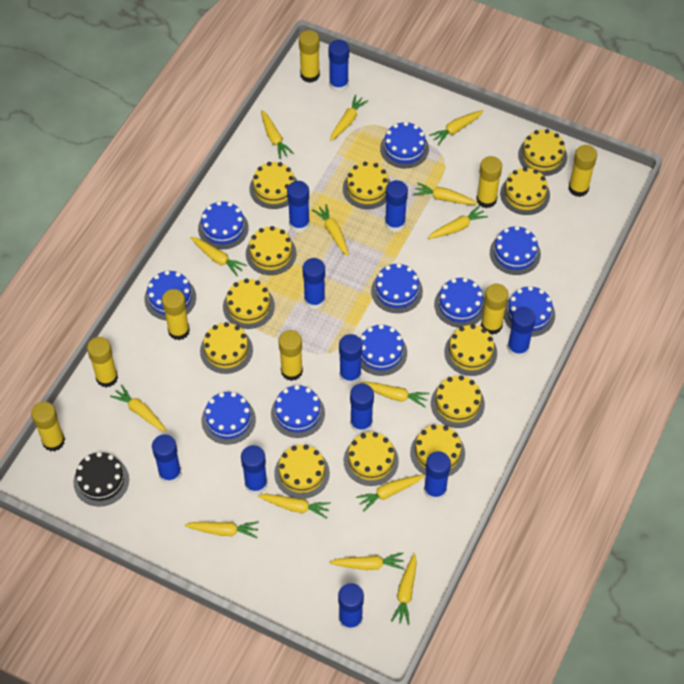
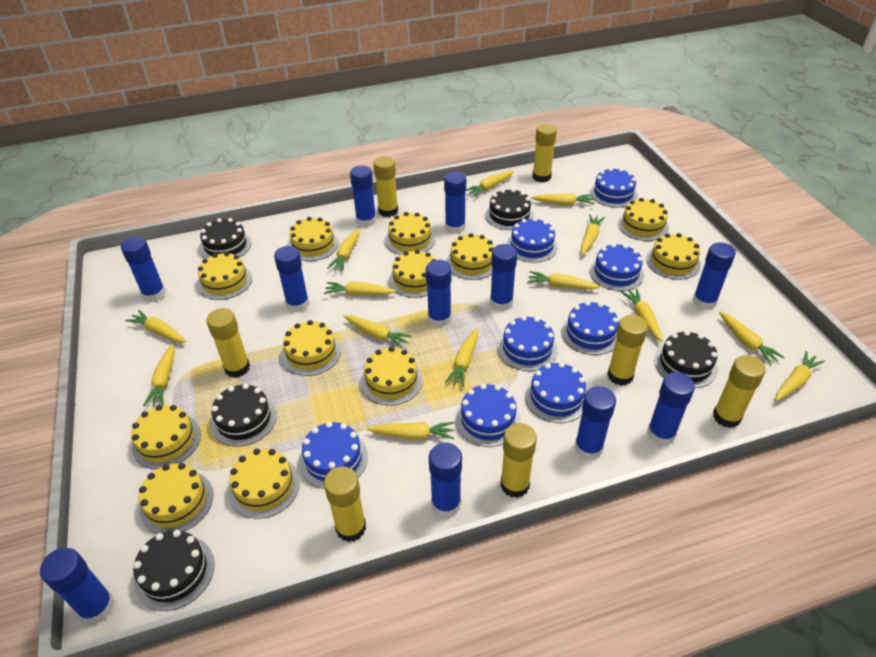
black cake: 1 -> 5
blue cake: 10 -> 8
yellow glue stick: 8 -> 7

